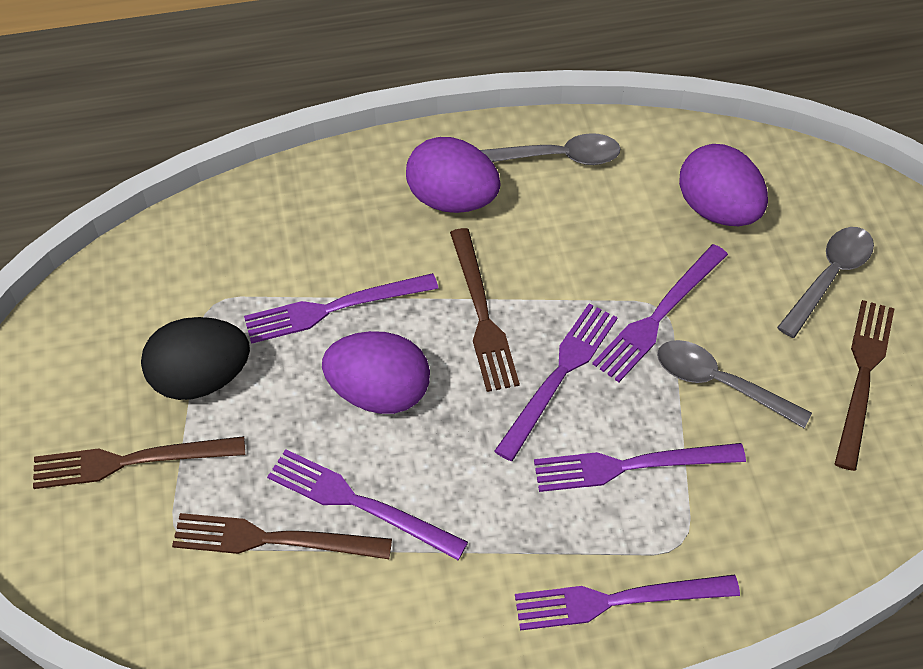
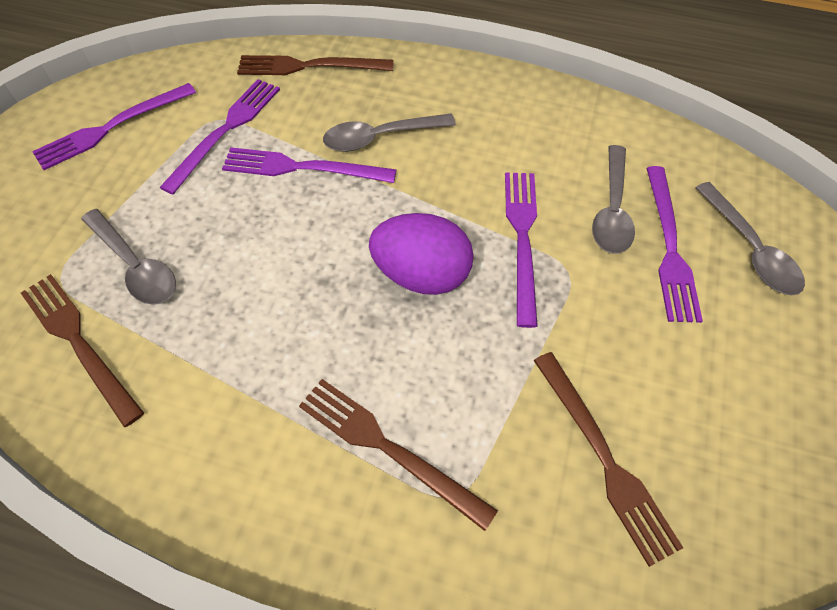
black egg: 1 -> 0
grey spoon: 3 -> 4
purple egg: 3 -> 1
purple fork: 6 -> 5

